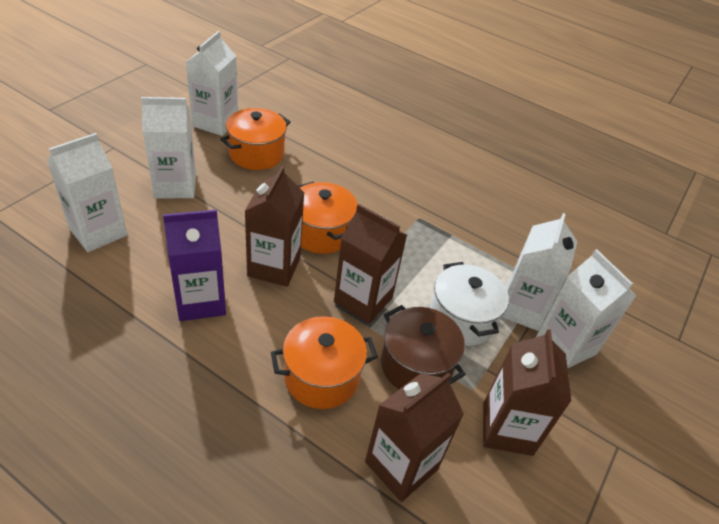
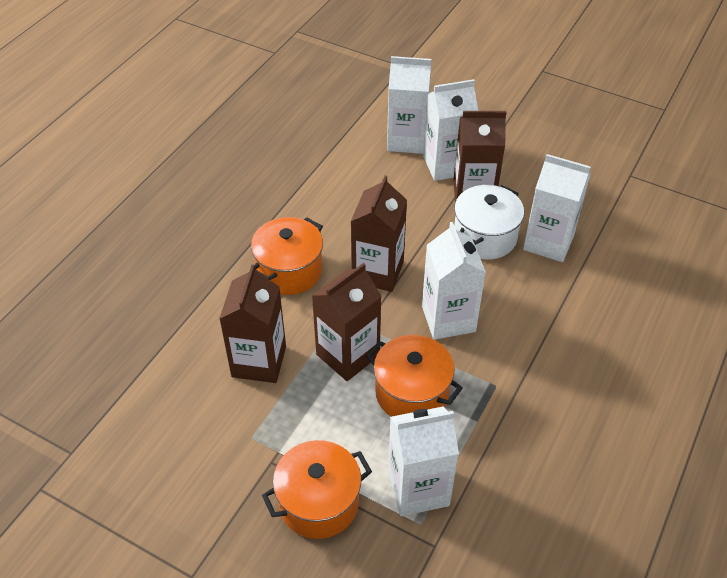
brown pot: 1 -> 0
purple carton: 1 -> 0

